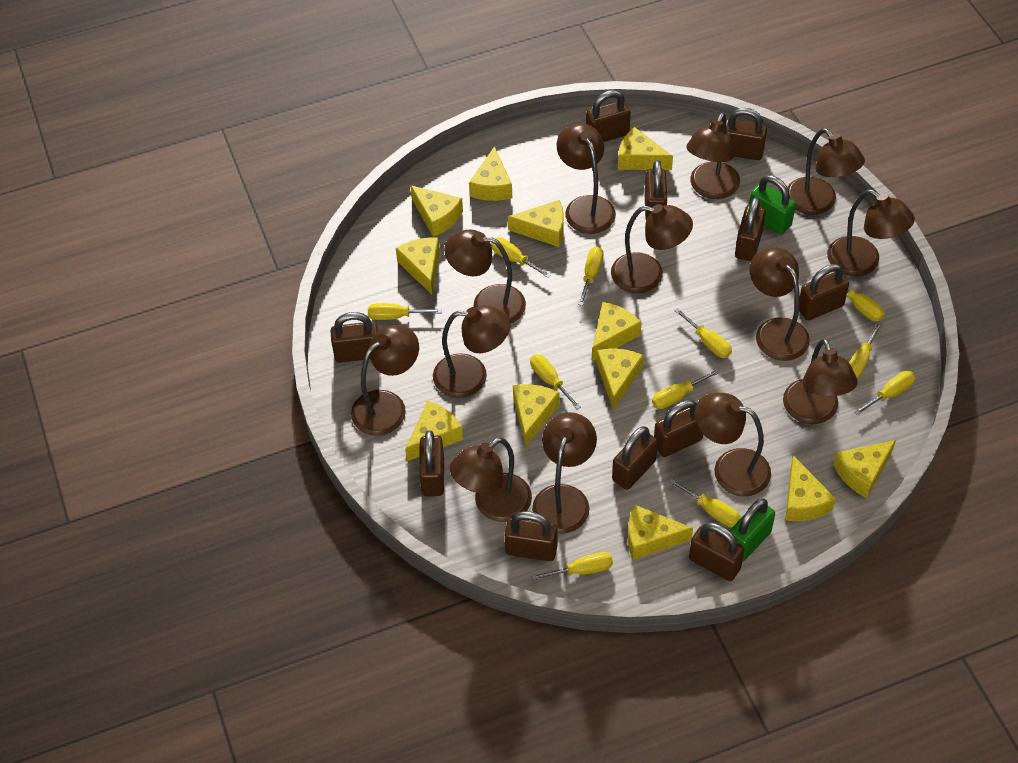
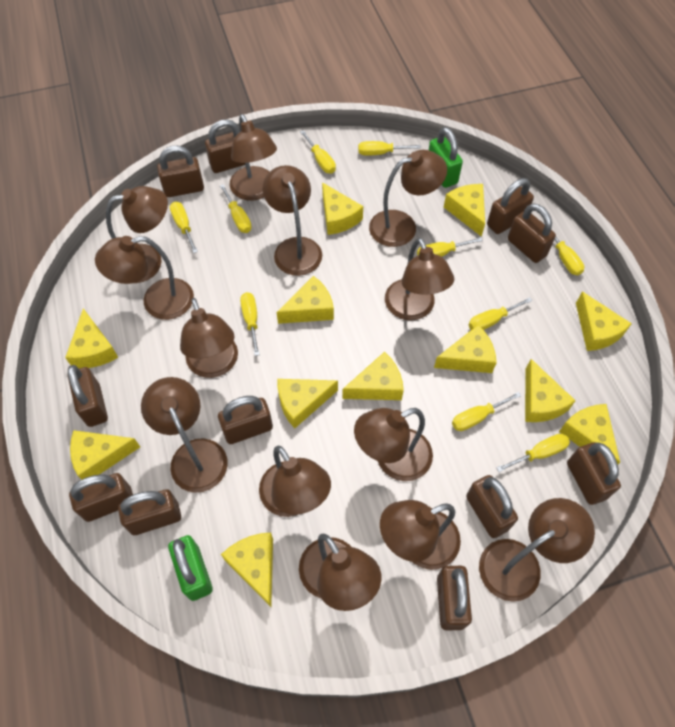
yellow screwdriver: 11 -> 10

